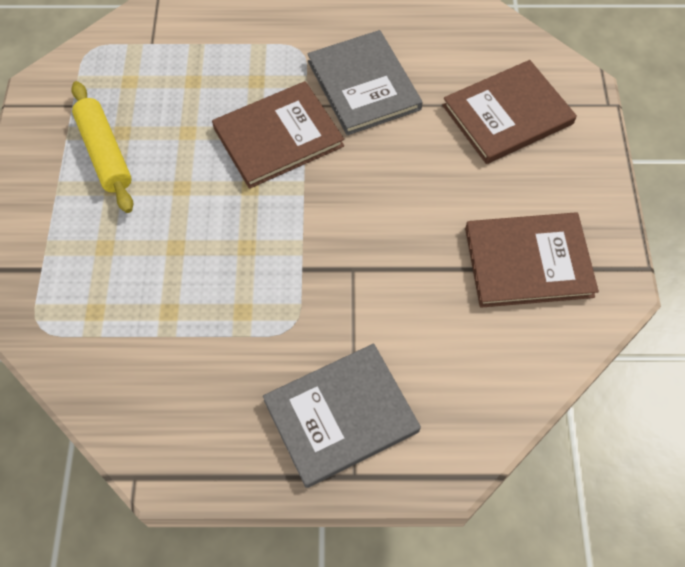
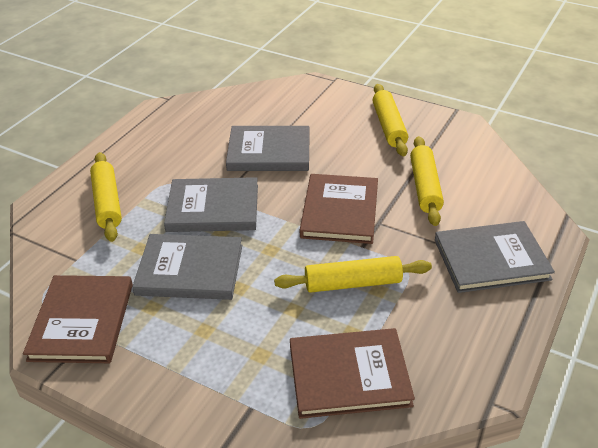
grey book: 2 -> 4
yellow rolling pin: 1 -> 4

